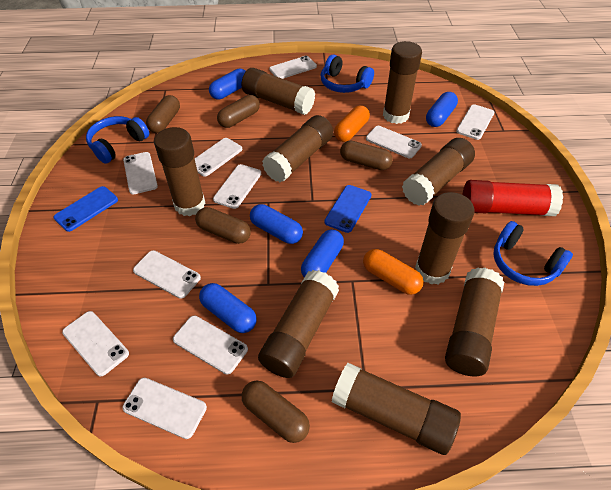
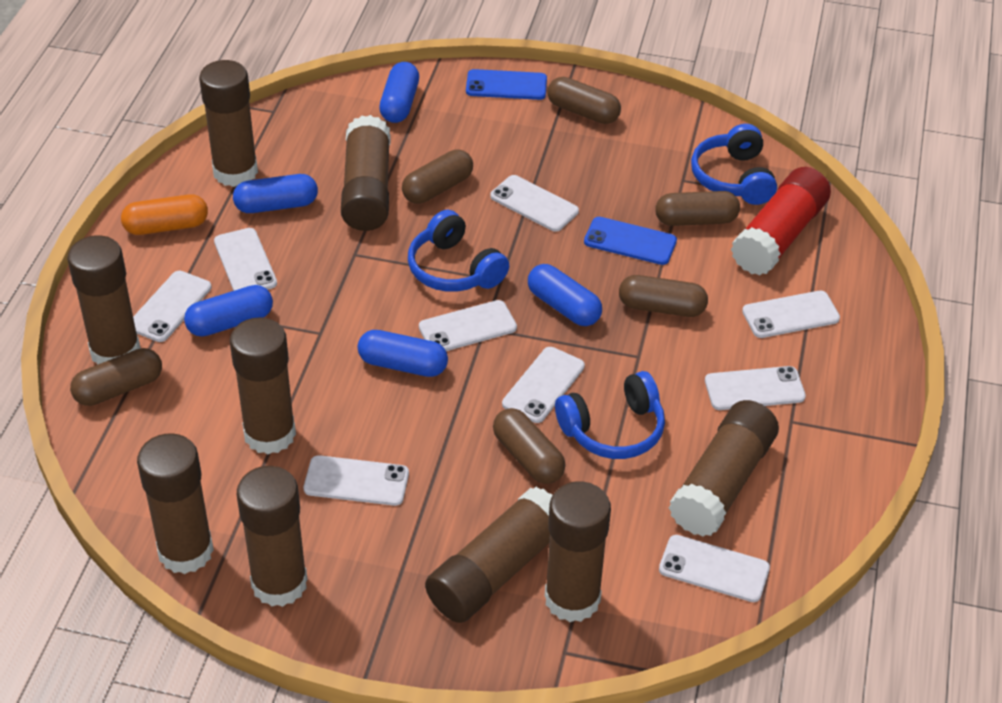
brown capsule: 5 -> 6
orange capsule: 2 -> 1
white phone: 10 -> 9

